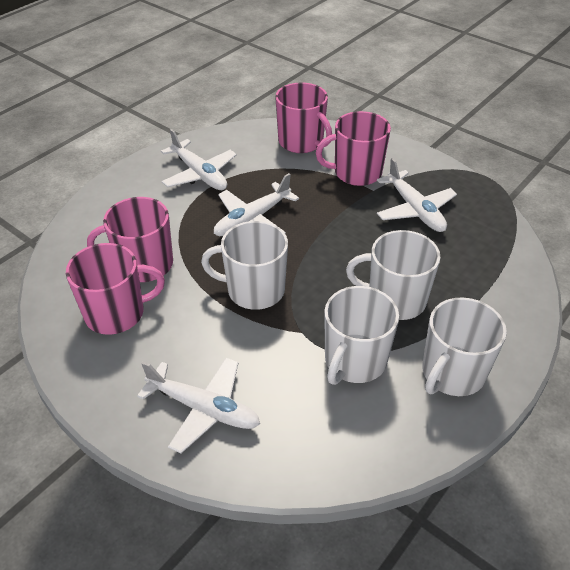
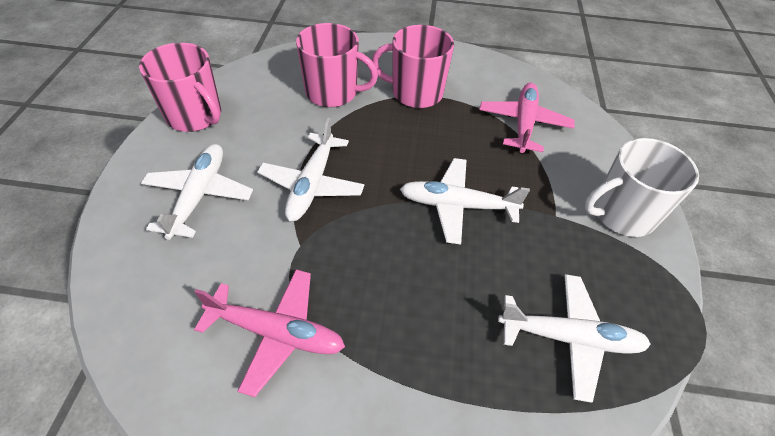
pink mug: 4 -> 3
pink plane: 0 -> 2
white mug: 4 -> 1

